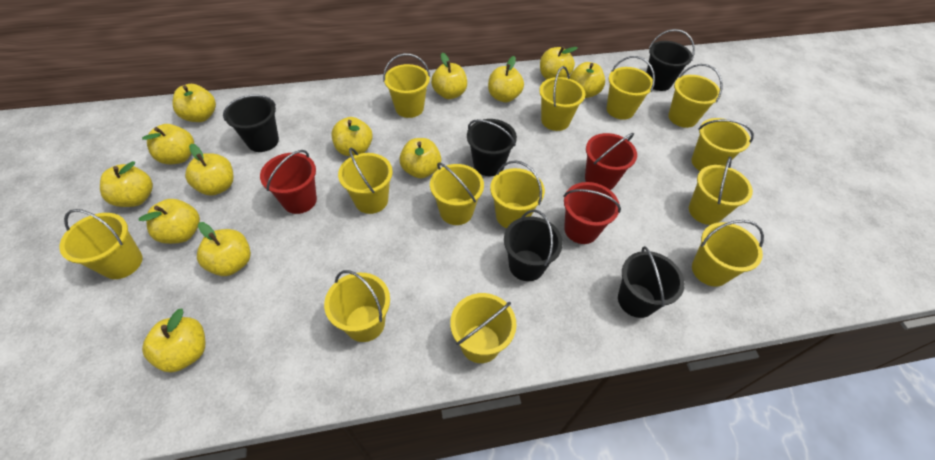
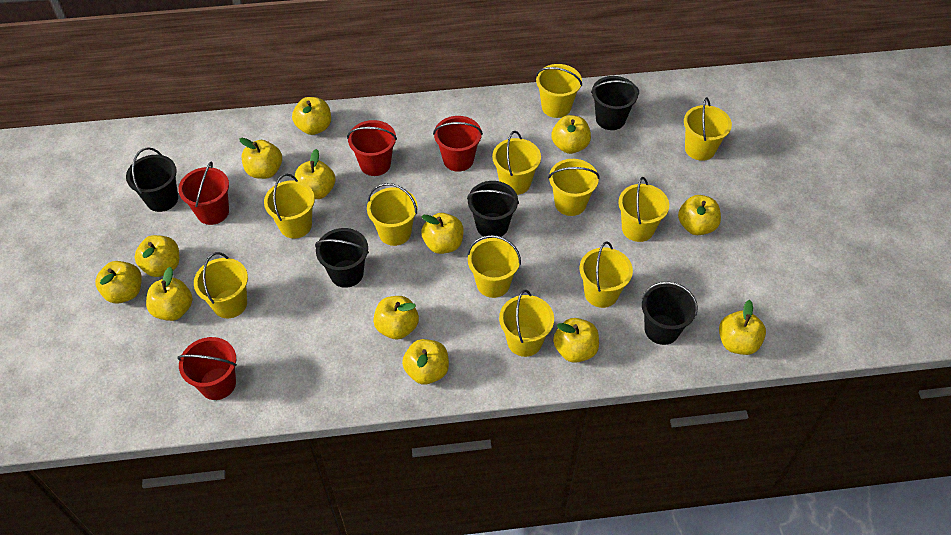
red bucket: 3 -> 4
yellow bucket: 13 -> 11

